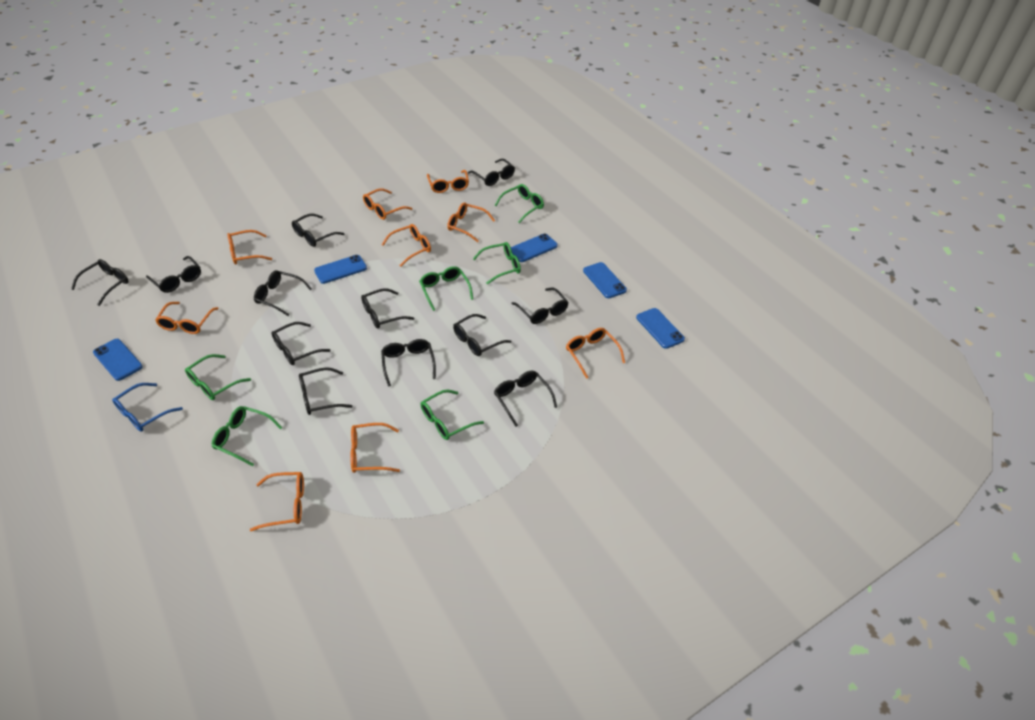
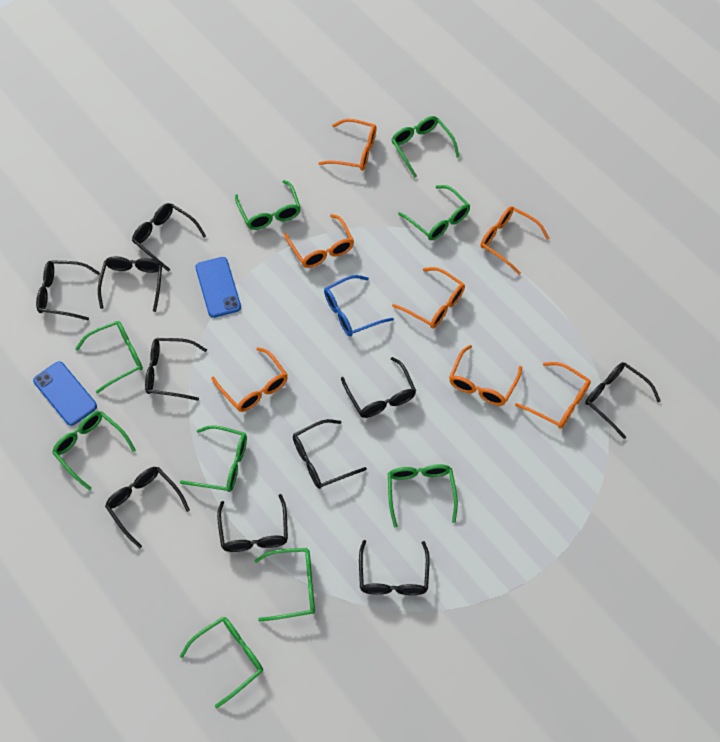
black glasses: 12 -> 10
blue phone: 5 -> 2
green glasses: 6 -> 9
orange glasses: 9 -> 7

